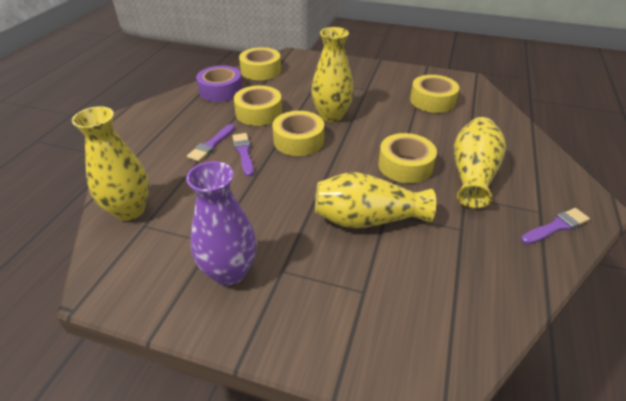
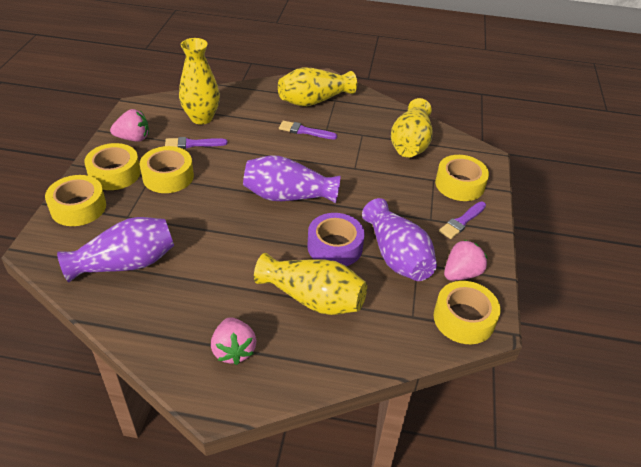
pink strawberry: 0 -> 3
purple vase: 1 -> 3

